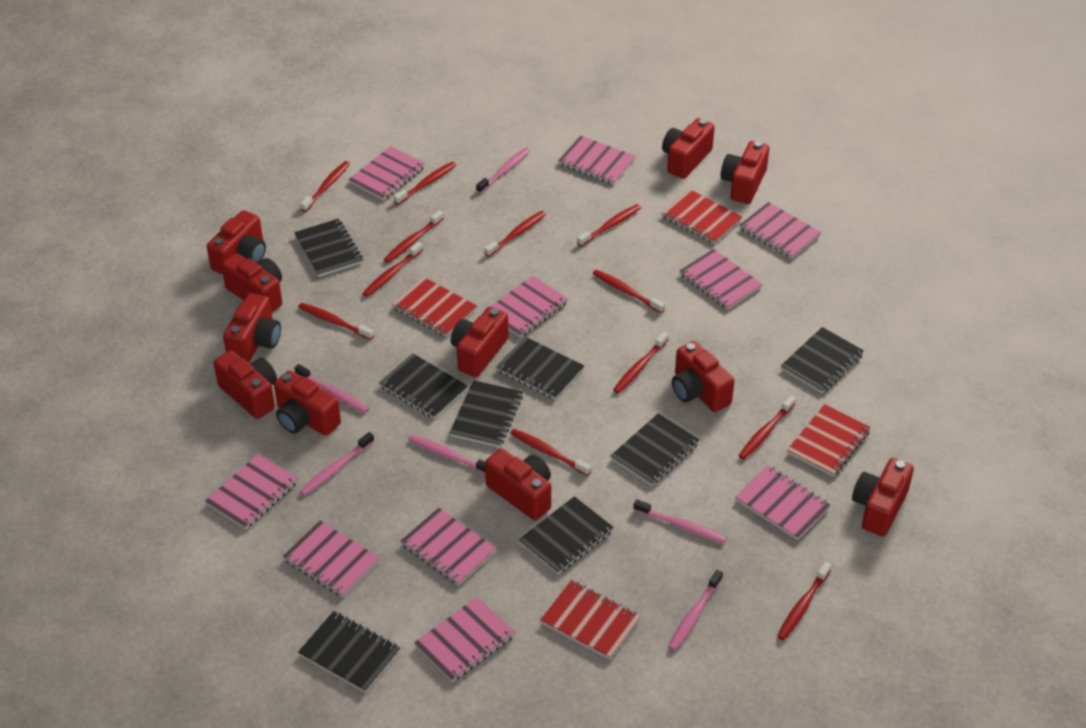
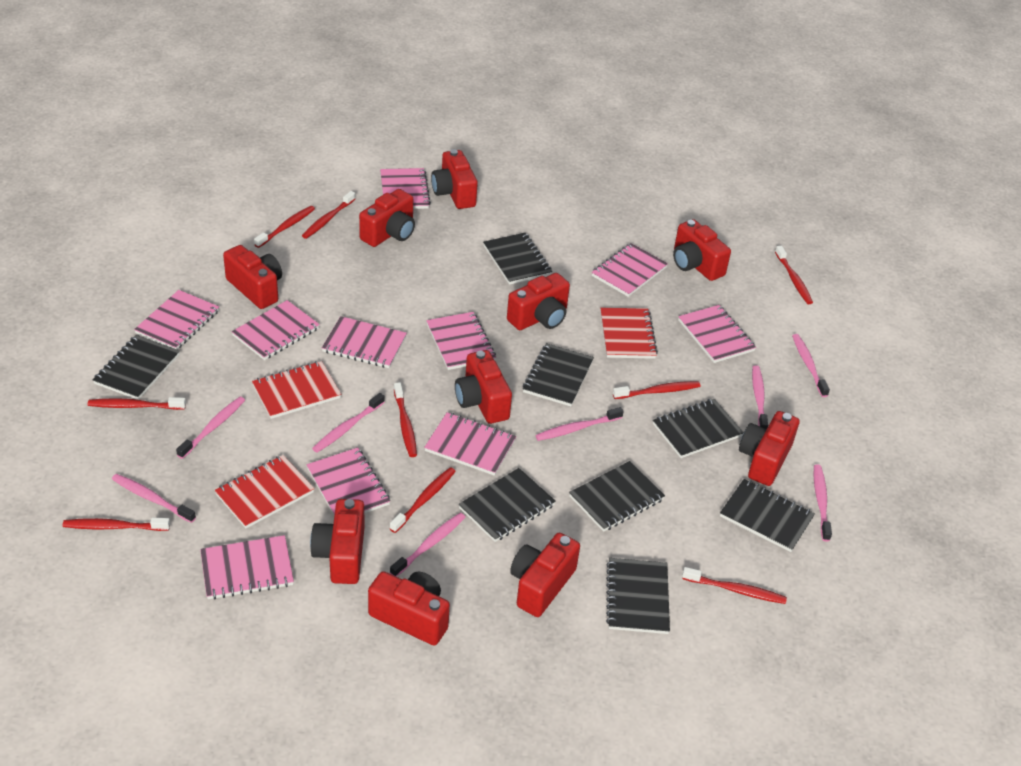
pink toothbrush: 6 -> 8
red camera: 11 -> 10
red notebook: 4 -> 3
red toothbrush: 12 -> 9

